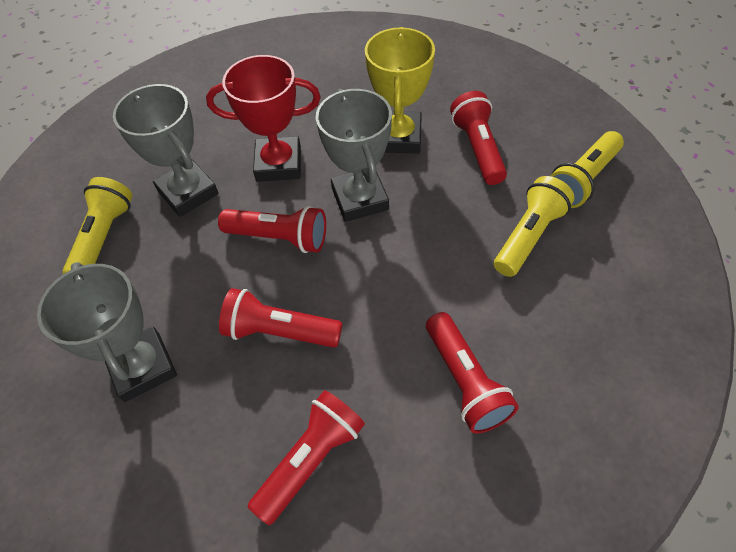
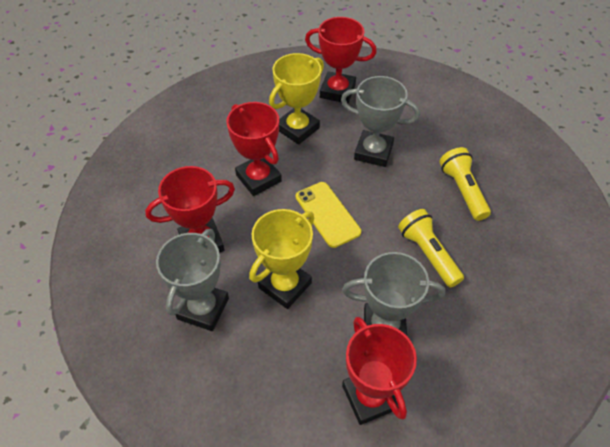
red flashlight: 5 -> 0
red trophy: 1 -> 4
yellow flashlight: 3 -> 2
yellow phone: 0 -> 1
yellow trophy: 1 -> 2

